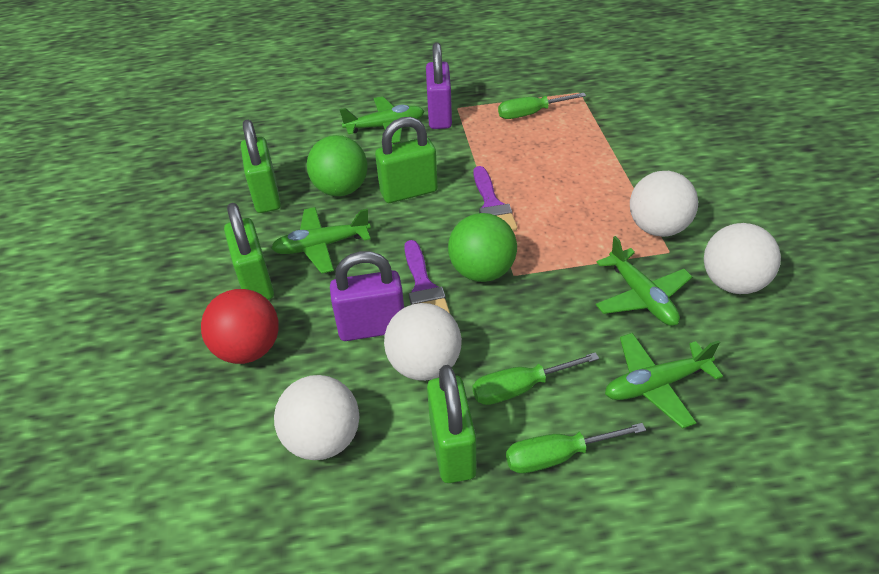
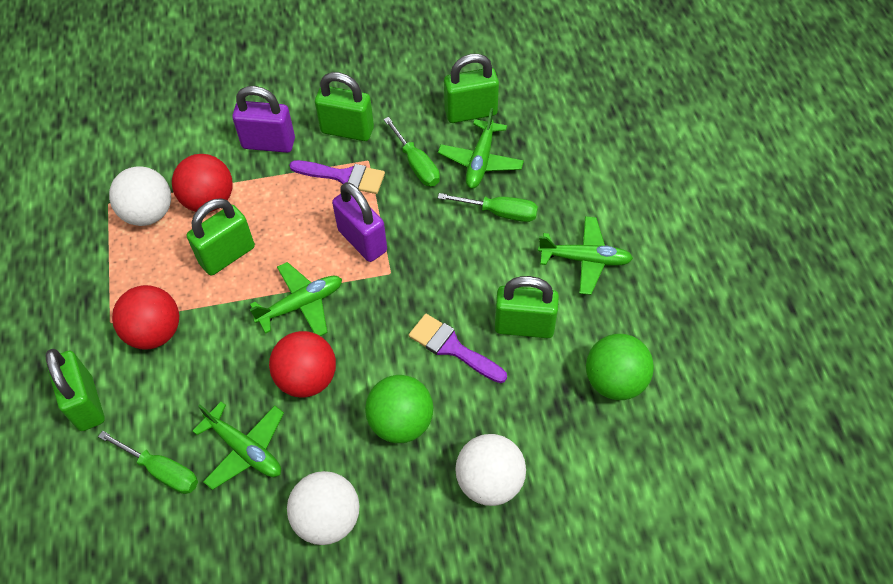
green padlock: 4 -> 5
red ball: 1 -> 3
white ball: 4 -> 3

